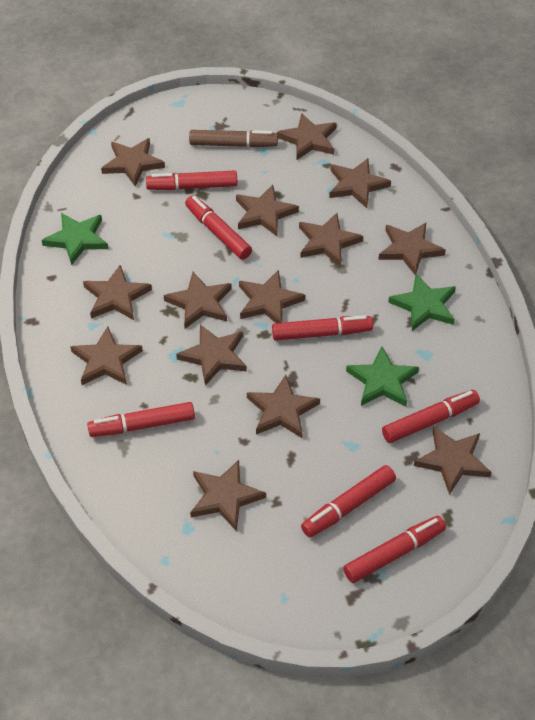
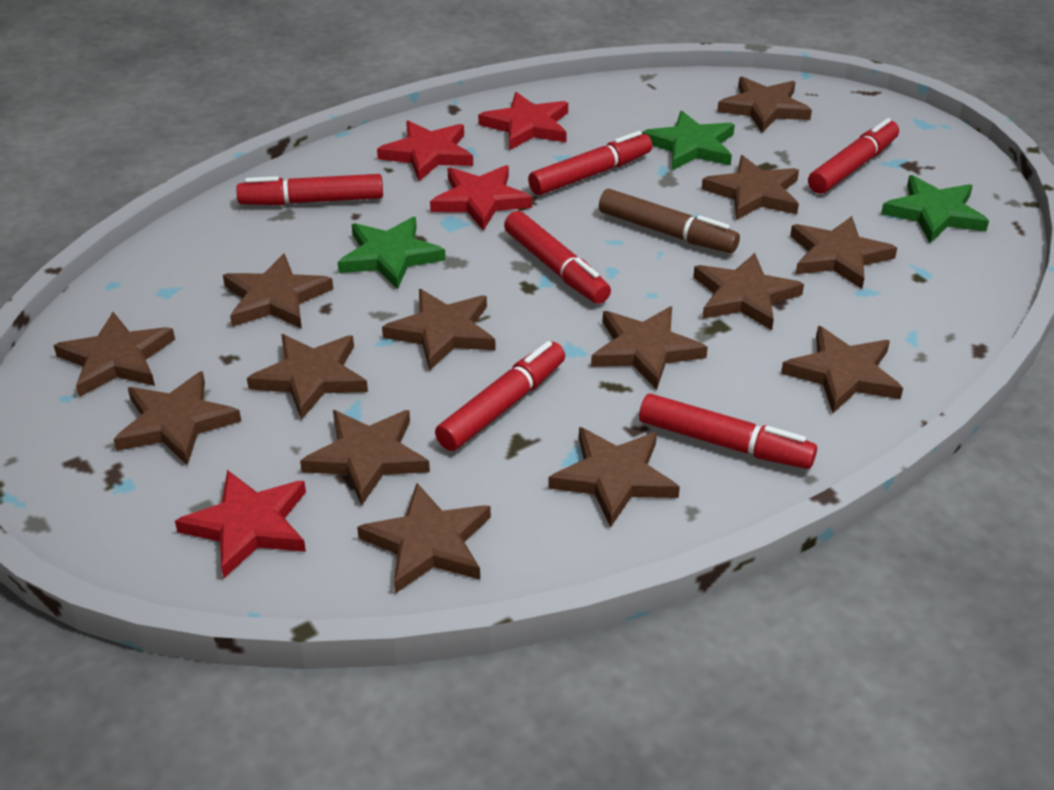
red marker: 7 -> 6
red star: 0 -> 4

